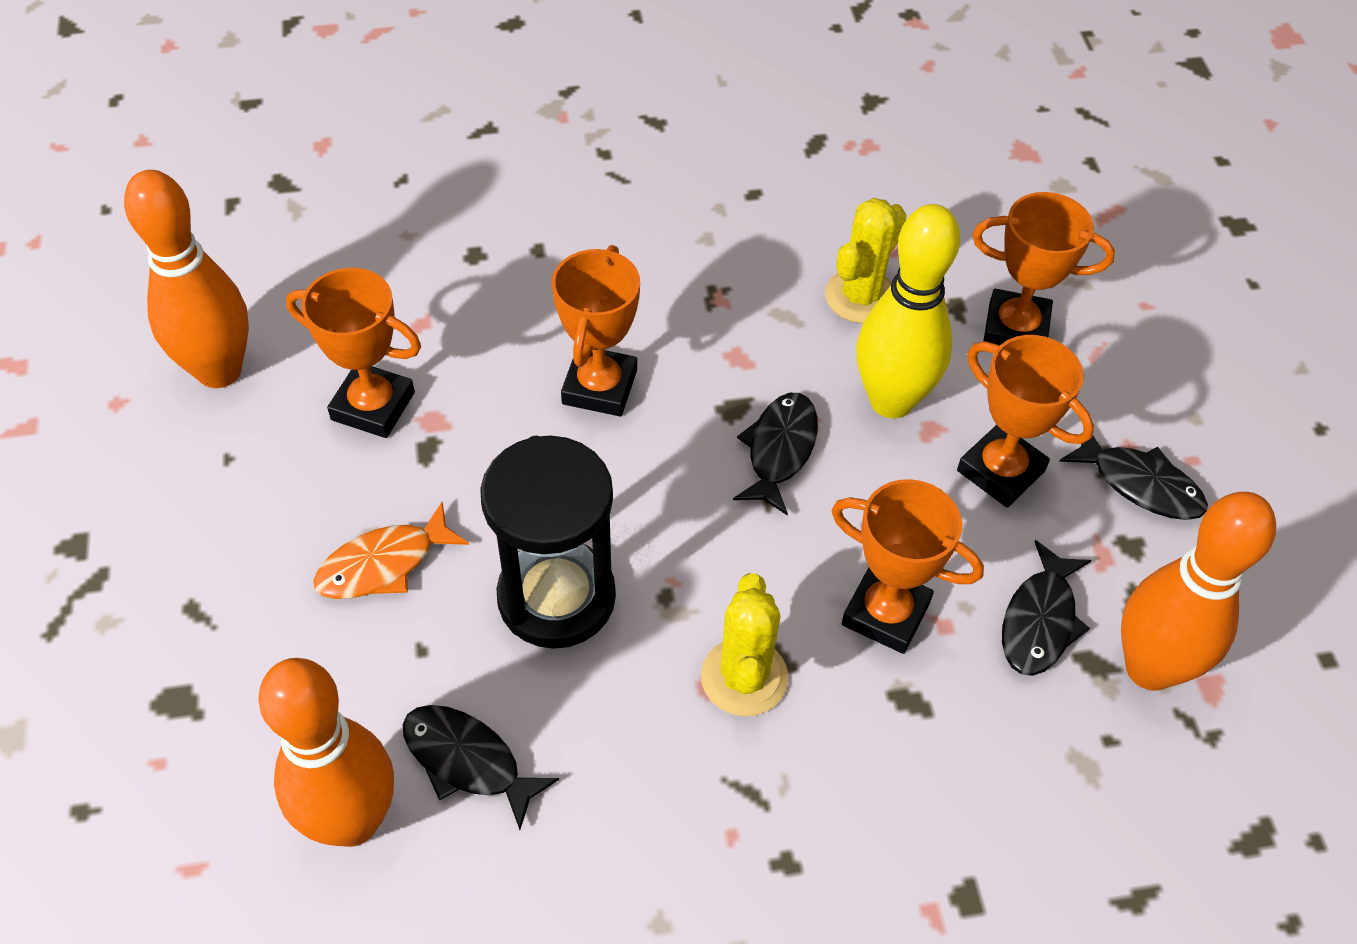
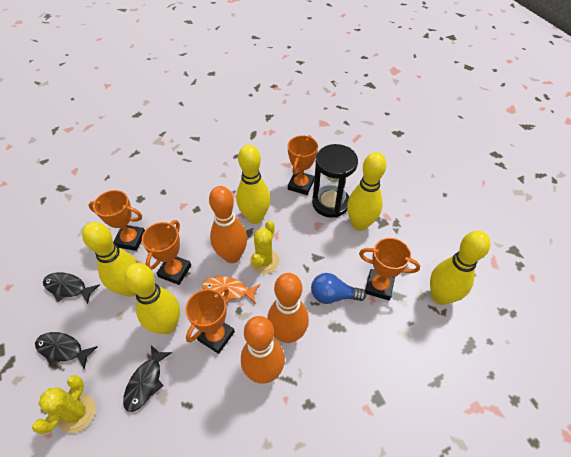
black fish: 4 -> 3
blue light bulb: 0 -> 1
yellow bowling pin: 1 -> 5

